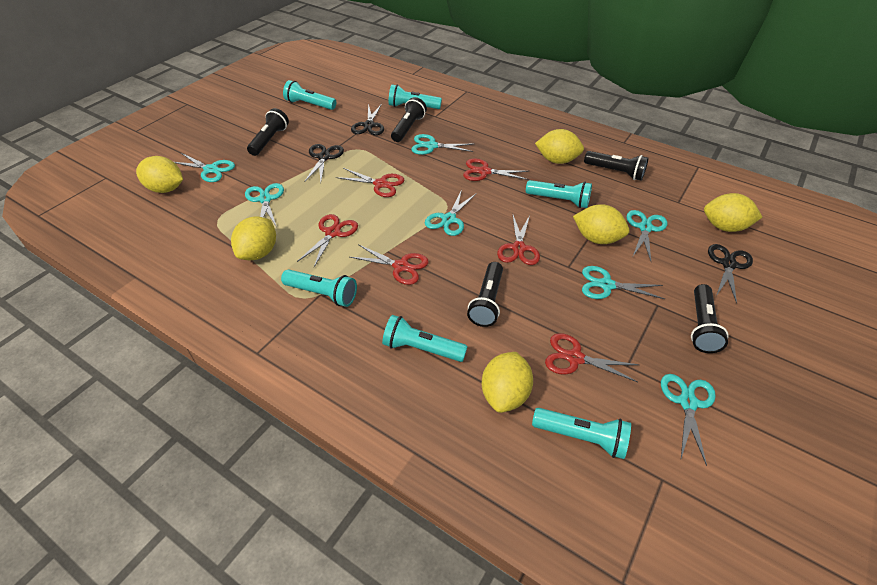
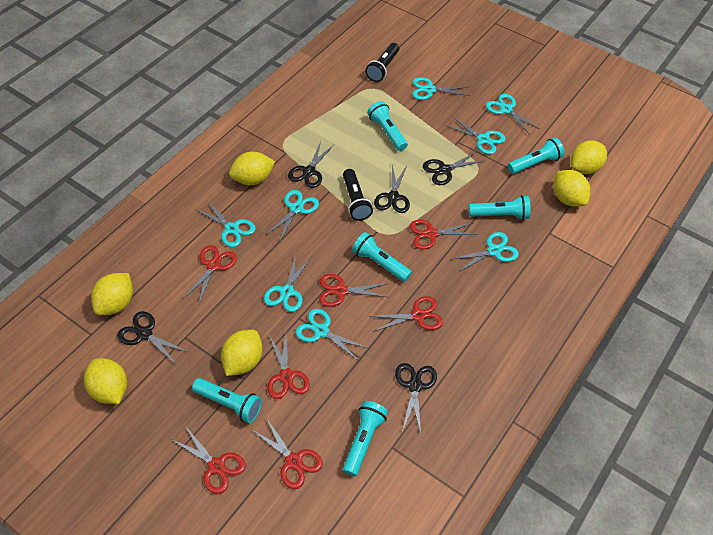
black flashlight: 5 -> 2
black scissors: 3 -> 5
red scissors: 6 -> 7
turquoise scissors: 7 -> 8

